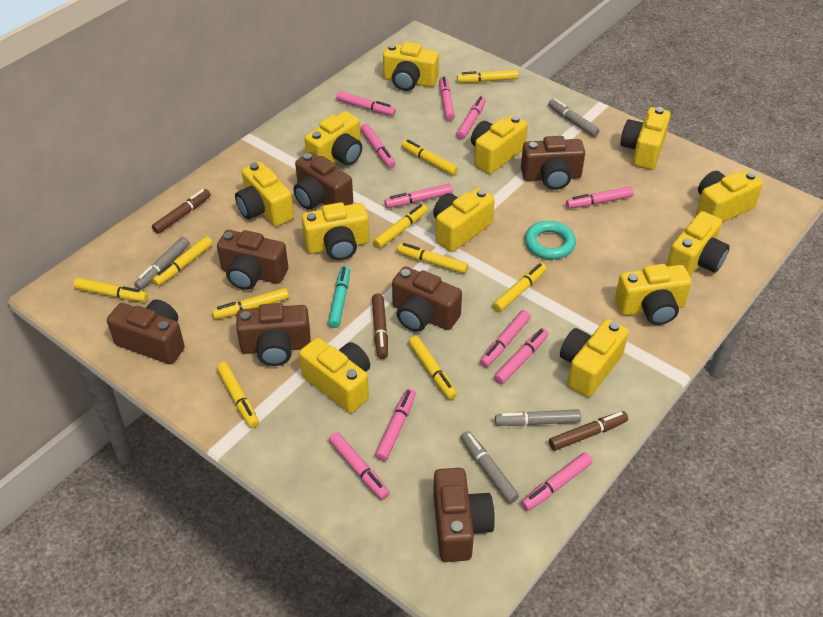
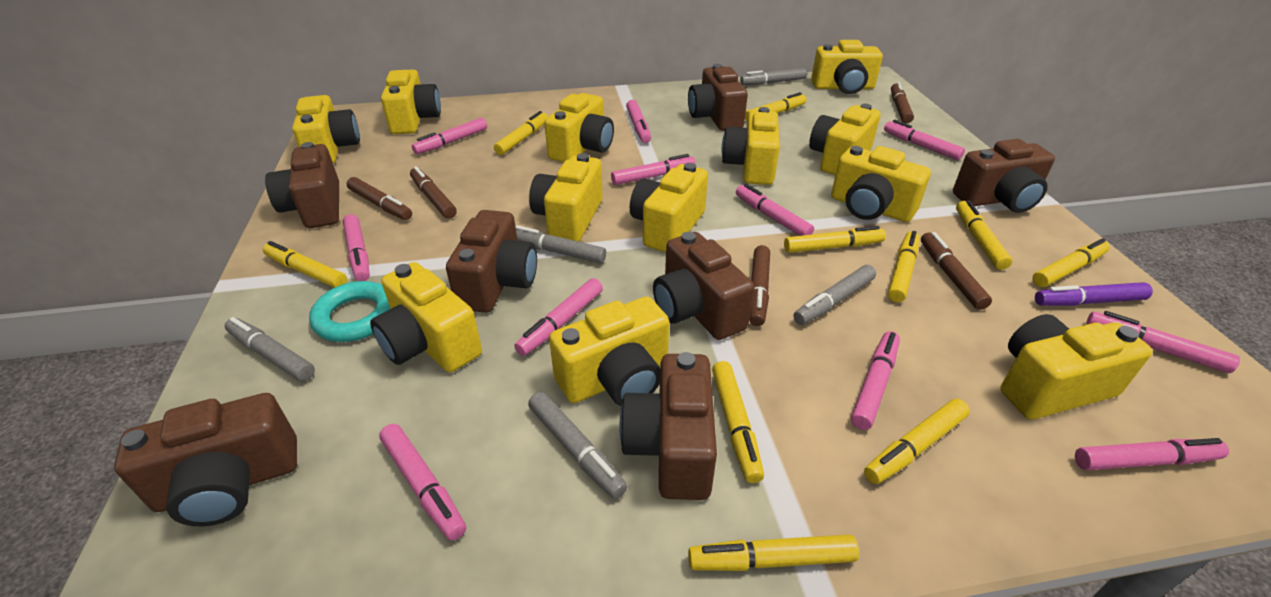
brown marker: 3 -> 5
grey marker: 4 -> 5
purple marker: 0 -> 1
turquoise marker: 1 -> 0

